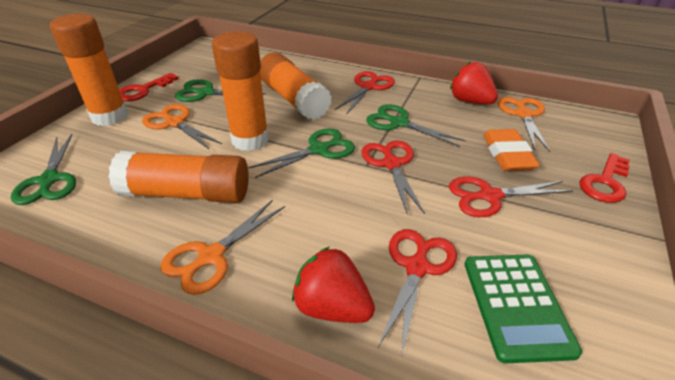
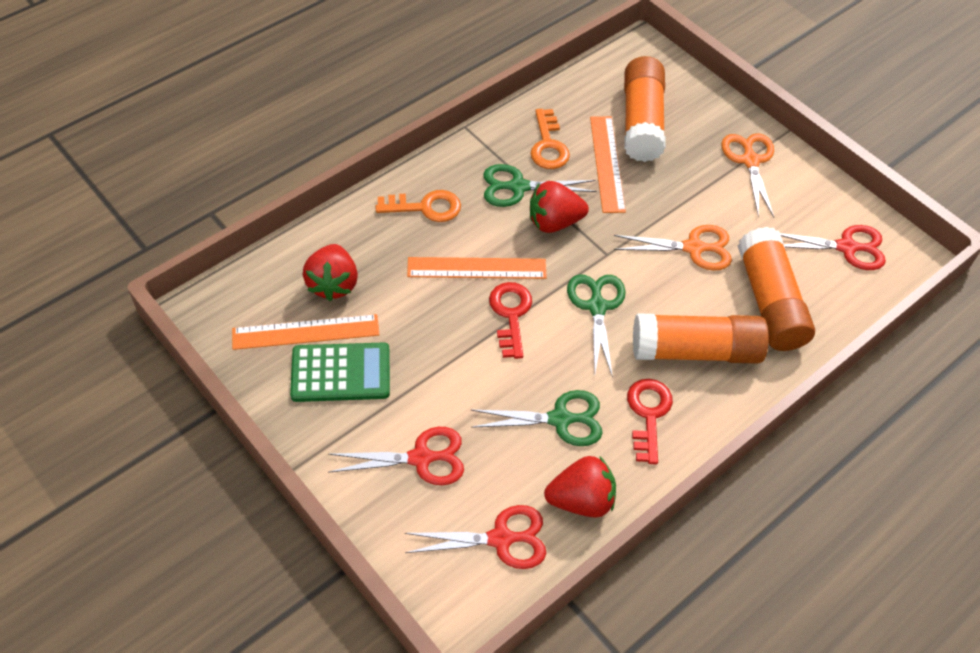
green scissors: 4 -> 3
orange eraser: 1 -> 0
orange glue stick: 4 -> 3
orange key: 0 -> 2
orange ruler: 0 -> 3
orange scissors: 3 -> 2
red scissors: 4 -> 3
red strawberry: 2 -> 3

